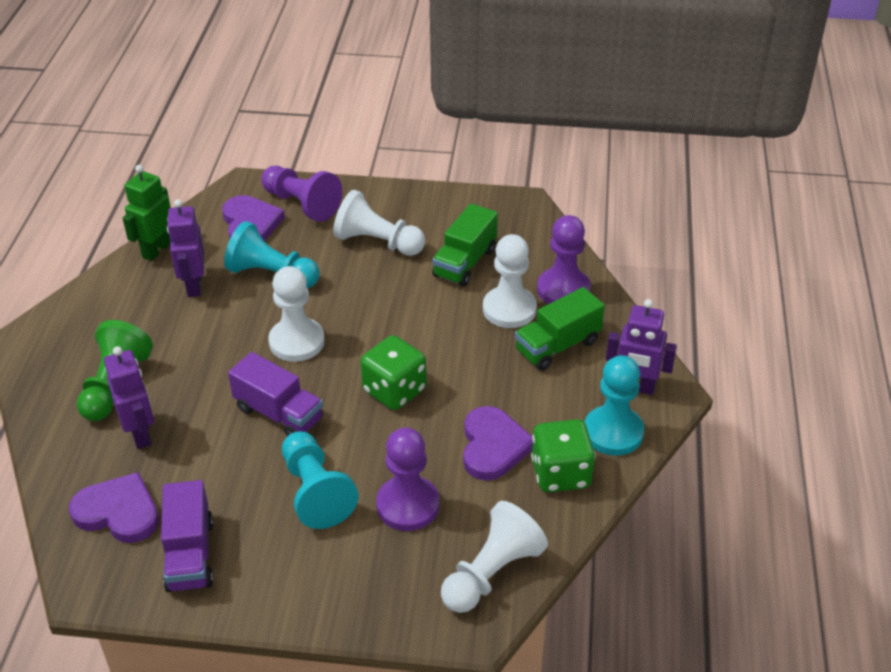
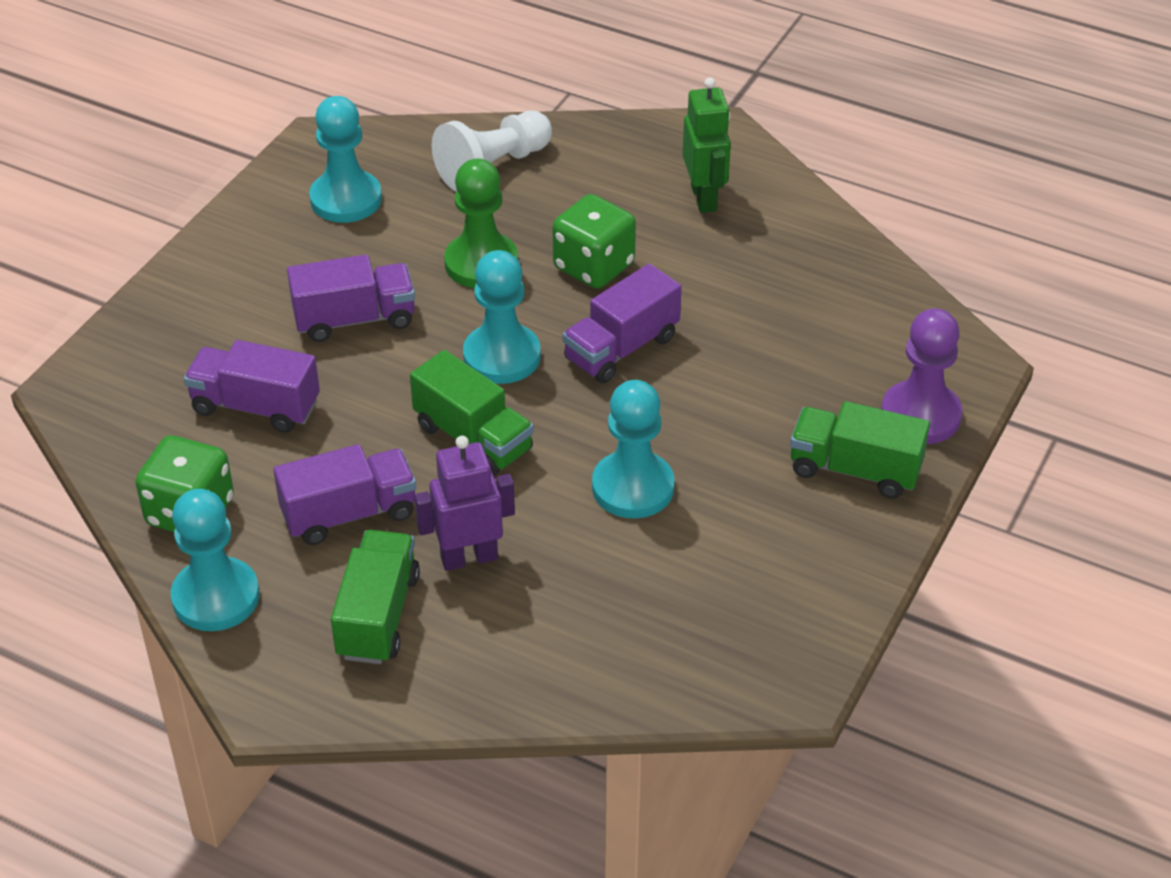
green truck: 2 -> 3
purple heart: 3 -> 0
purple pawn: 3 -> 1
purple robot: 3 -> 1
purple truck: 2 -> 4
turquoise pawn: 3 -> 4
white pawn: 4 -> 1

